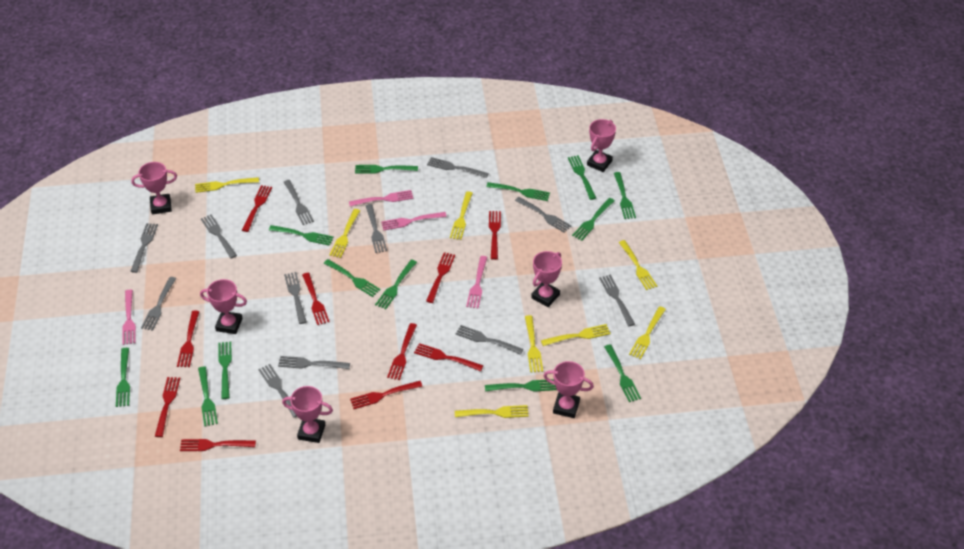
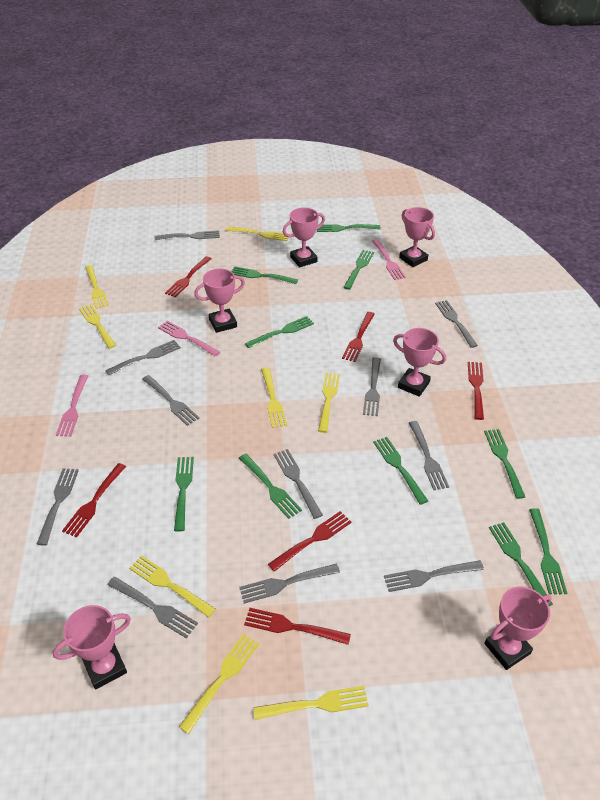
green fork: 13 -> 10
grey fork: 12 -> 11
pink fork: 4 -> 3
red fork: 10 -> 6

